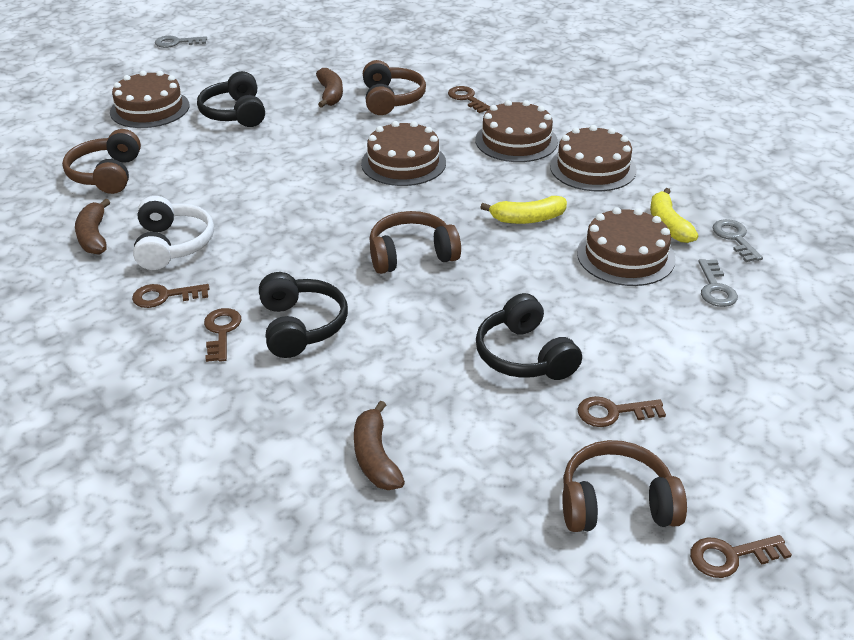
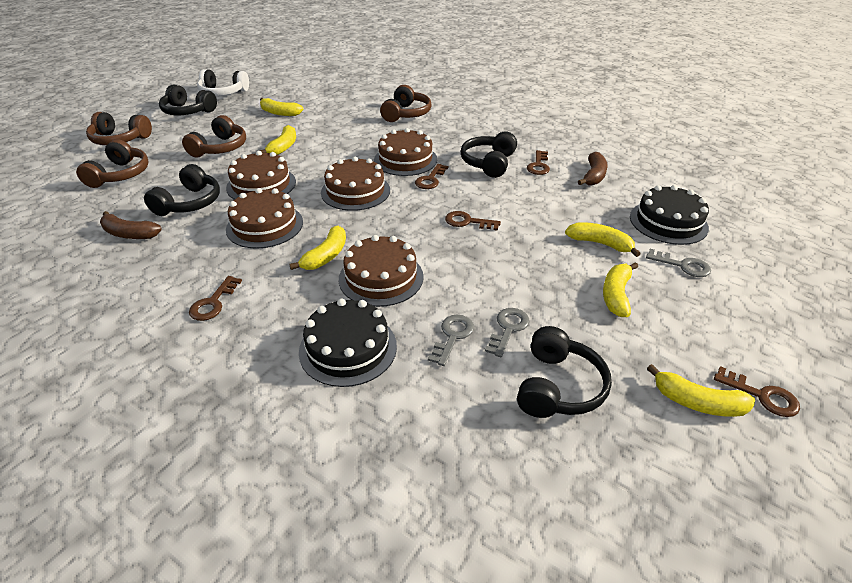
black cake: 0 -> 2
black headphones: 3 -> 4
brown banana: 3 -> 2
yellow banana: 2 -> 6

